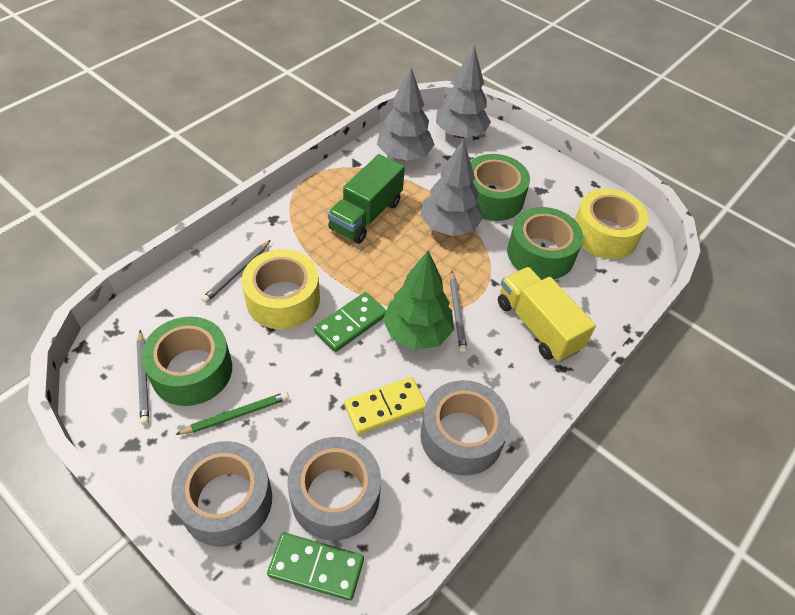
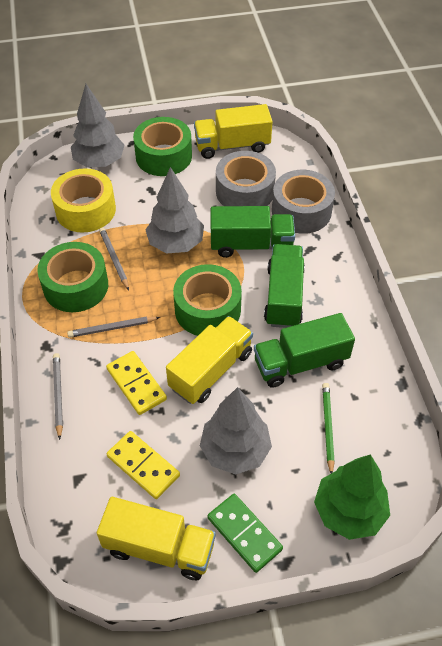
green domino: 2 -> 1
green truck: 1 -> 3
grey tape: 3 -> 2
yellow domino: 1 -> 2
yellow tape: 2 -> 1
yellow truck: 1 -> 3

